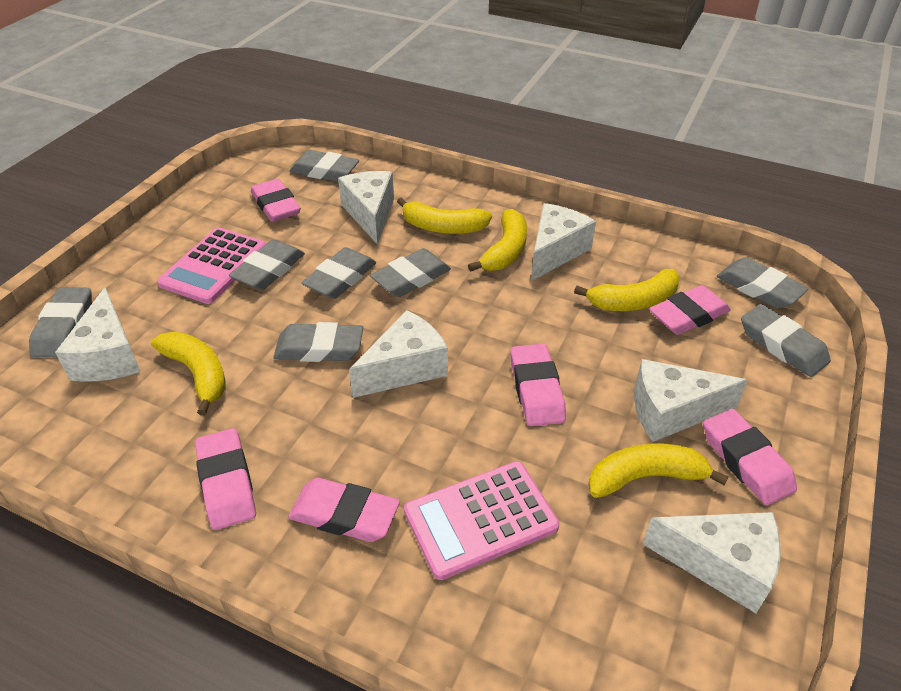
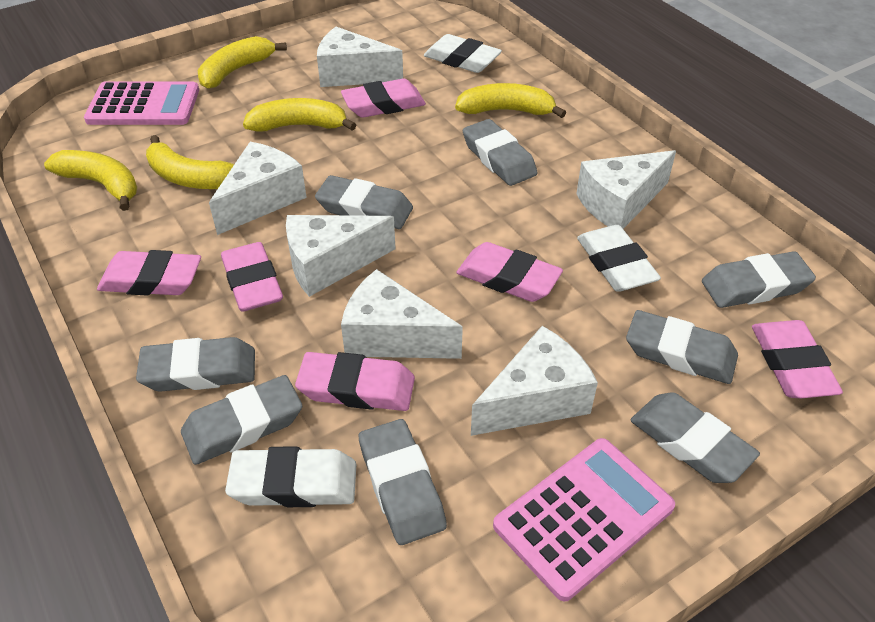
white eraser: 0 -> 3

